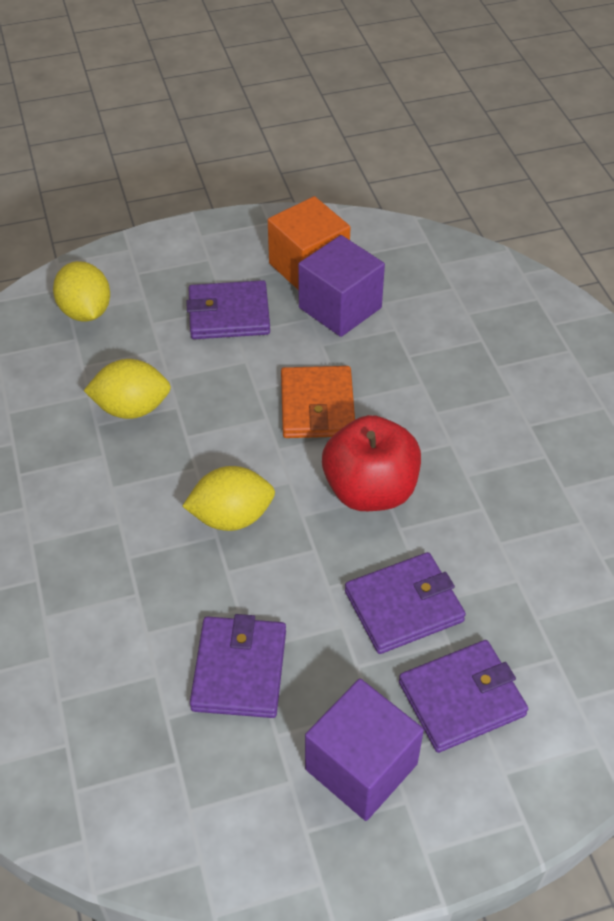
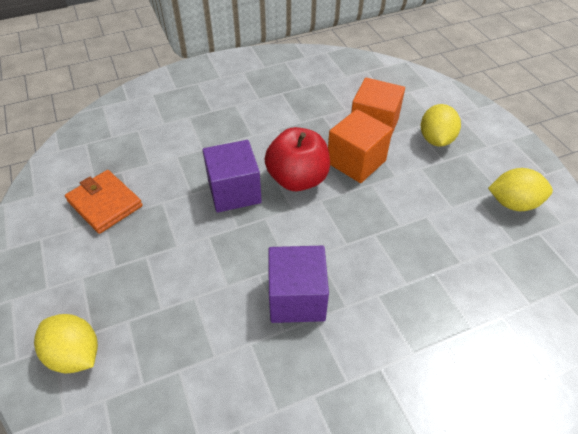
orange cube: 1 -> 2
purple wallet: 4 -> 0

